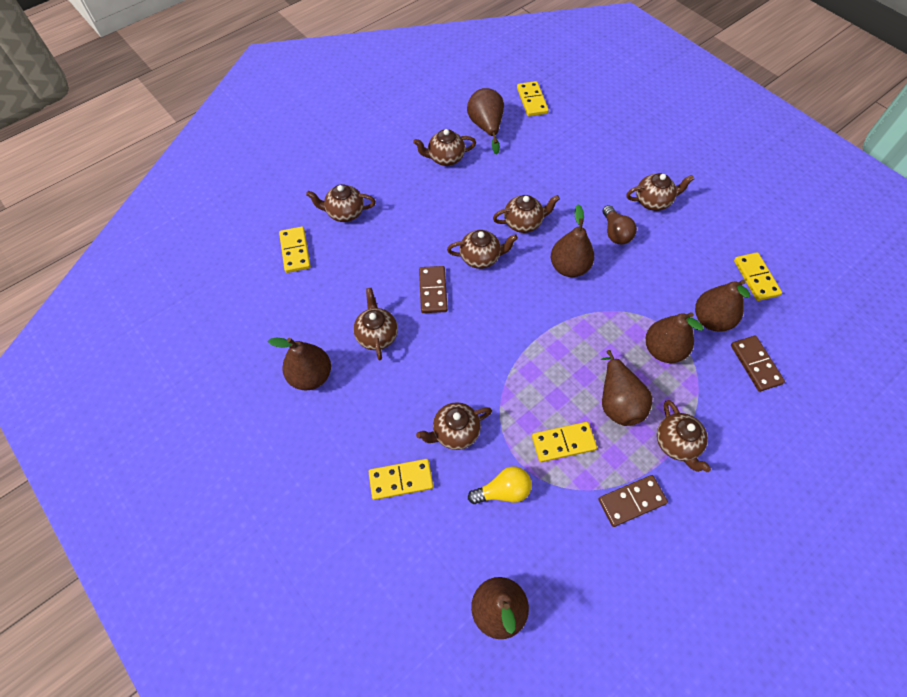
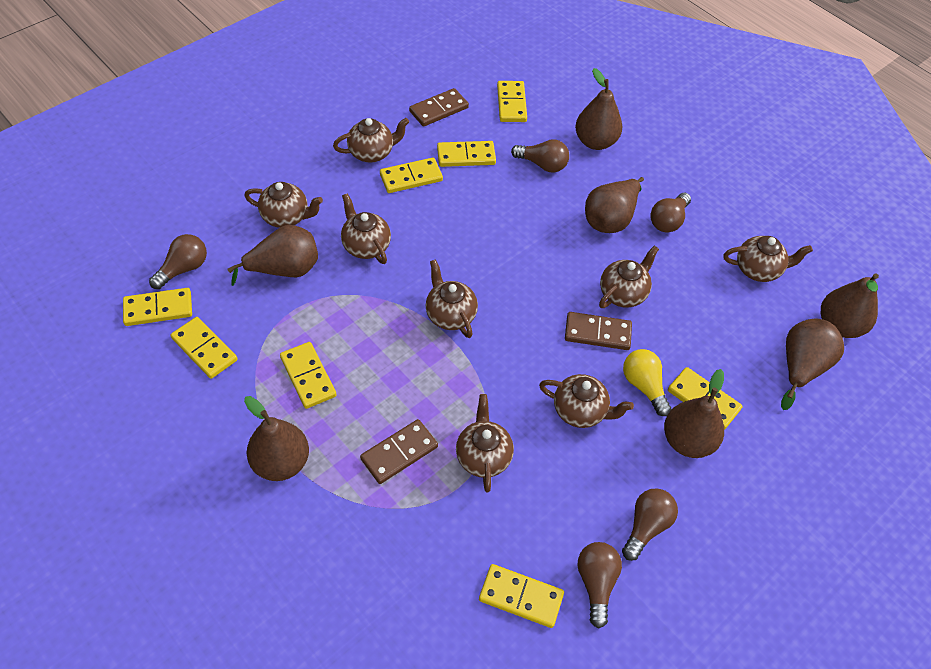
brown light bulb: 1 -> 5
yellow domino: 5 -> 8

